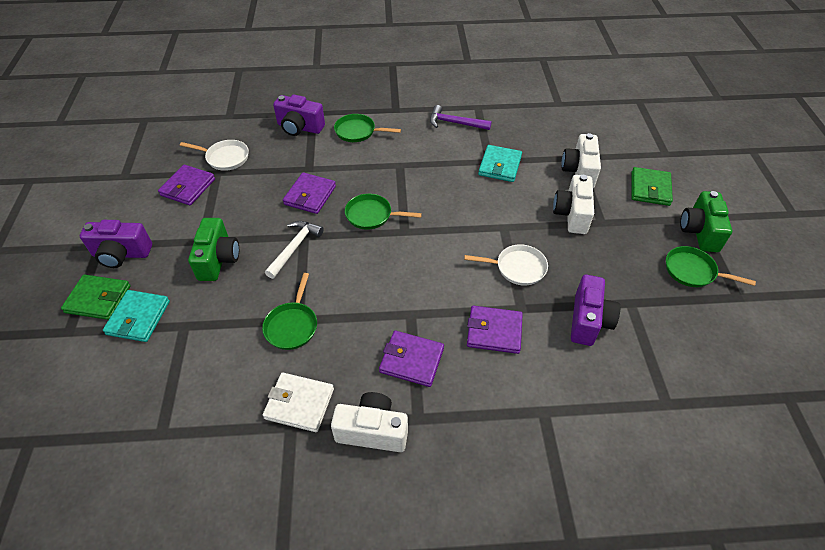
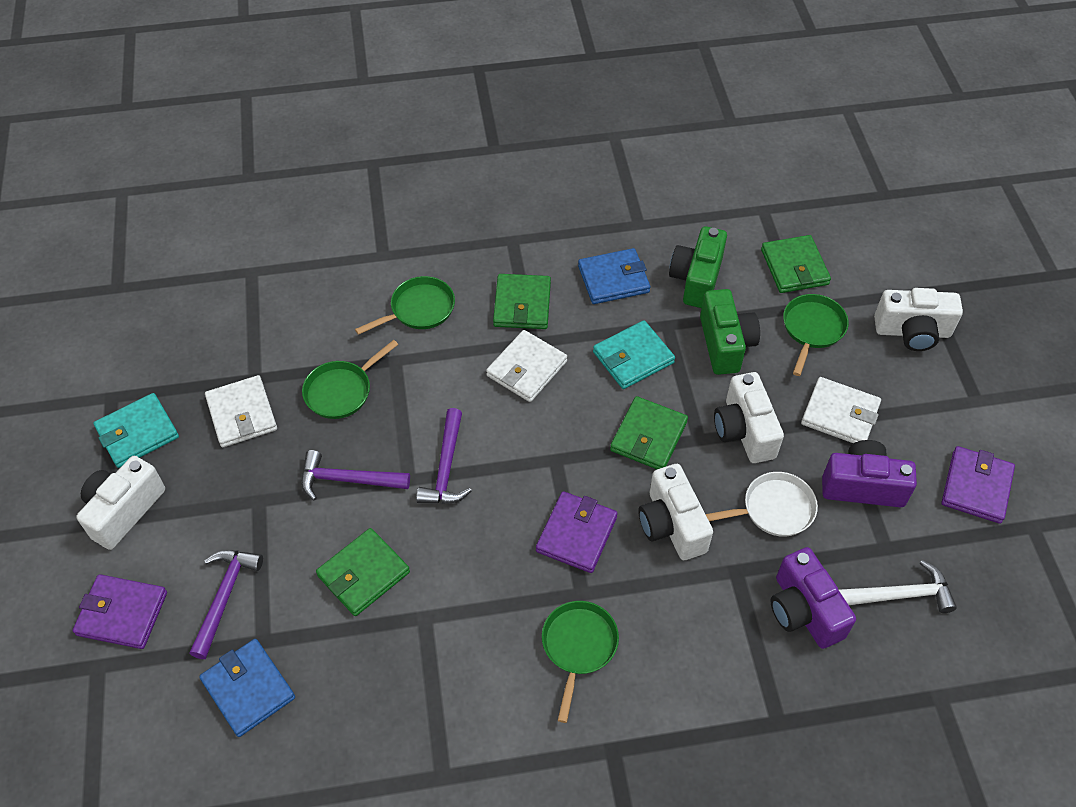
blue wallet: 0 -> 2
green wallet: 2 -> 4
purple camera: 3 -> 2
purple hammer: 1 -> 3
purple wallet: 4 -> 3
white camera: 3 -> 4
white pan: 2 -> 1
white wallet: 1 -> 3

